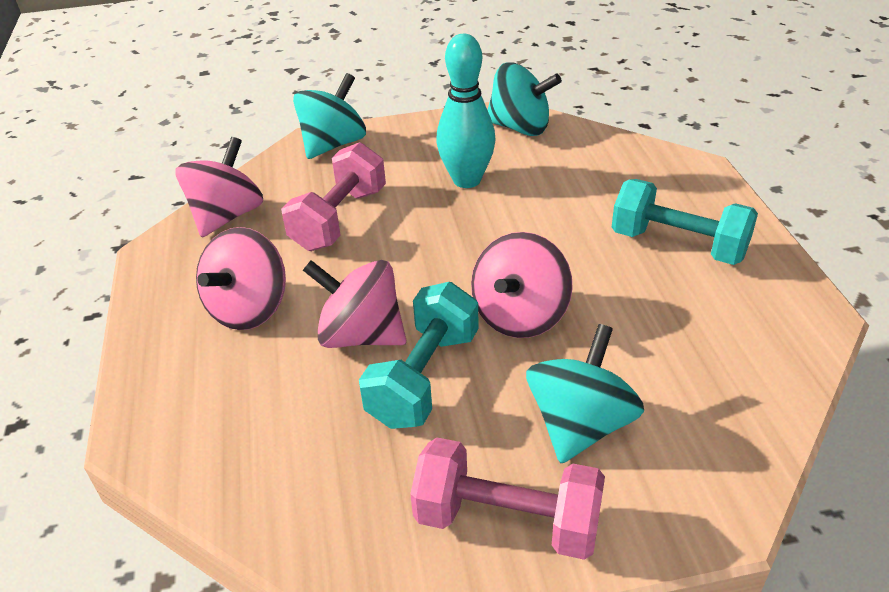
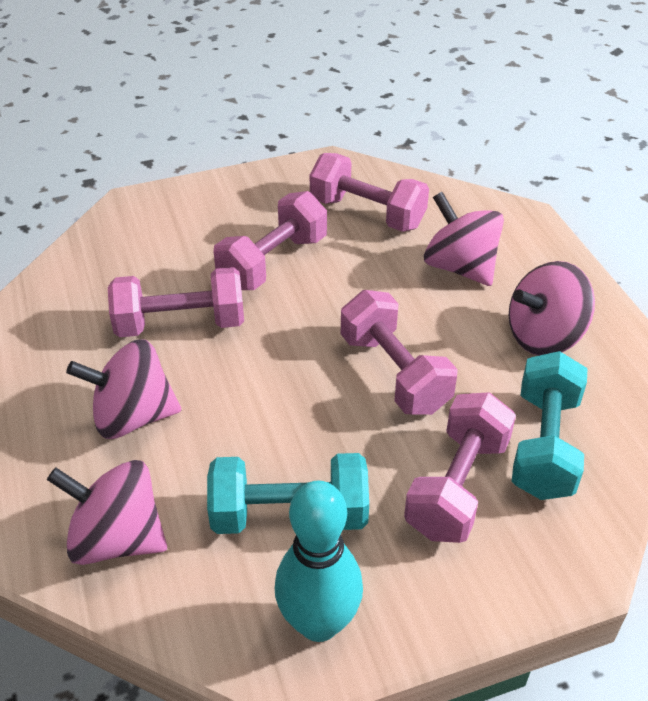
pink dumbbell: 2 -> 5
turquoise spinning top: 3 -> 0

